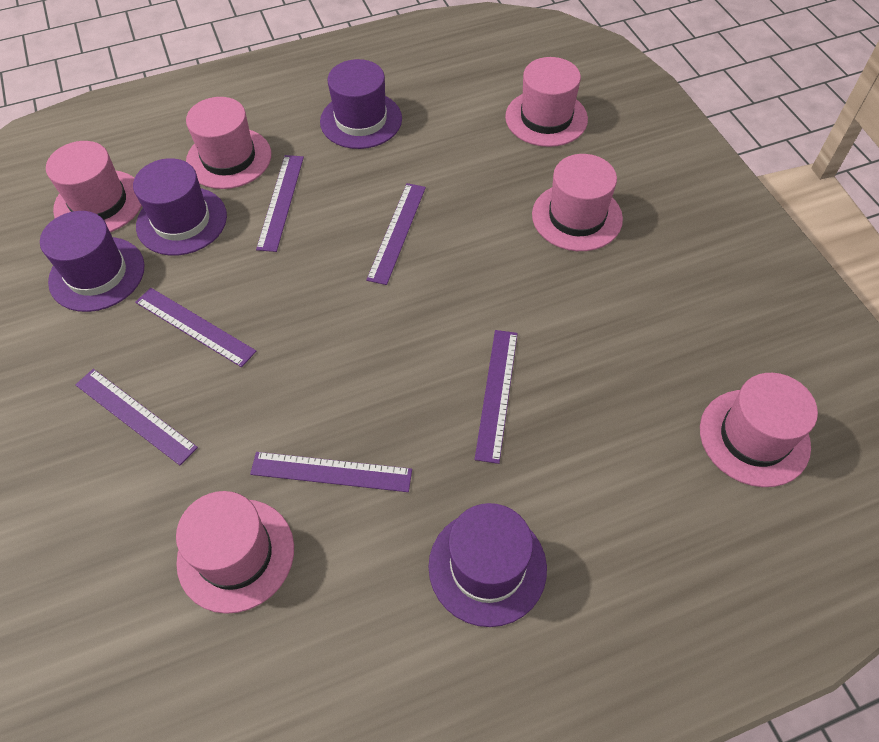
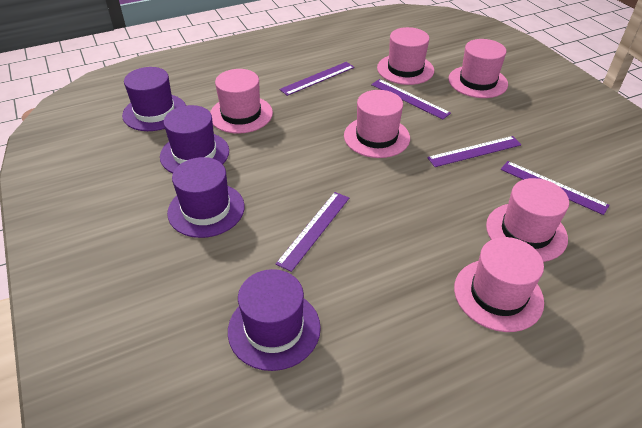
purple ruler: 6 -> 5

